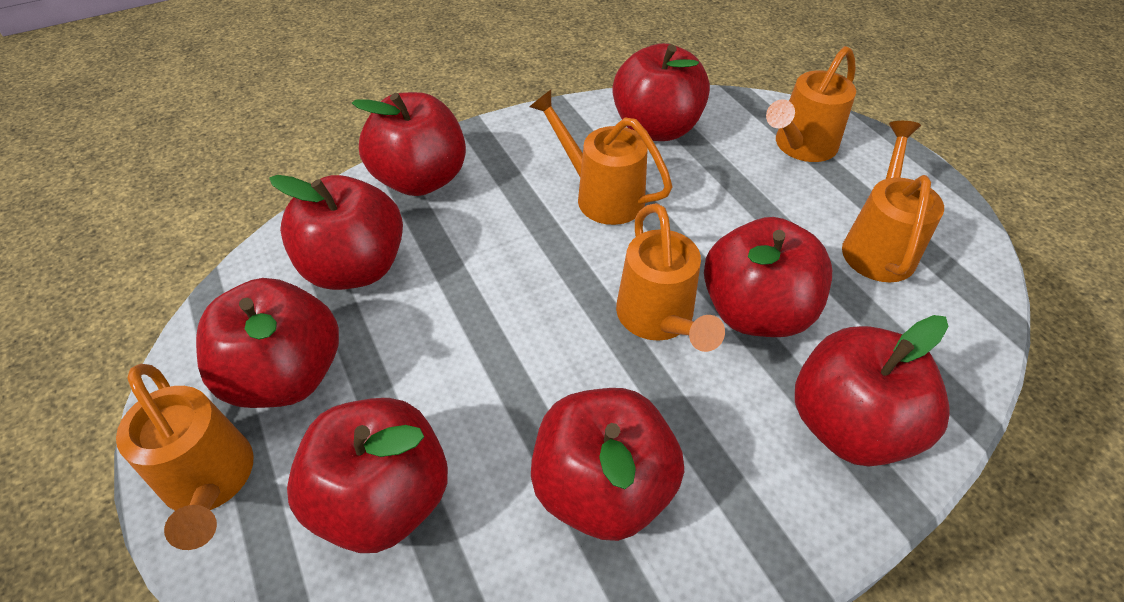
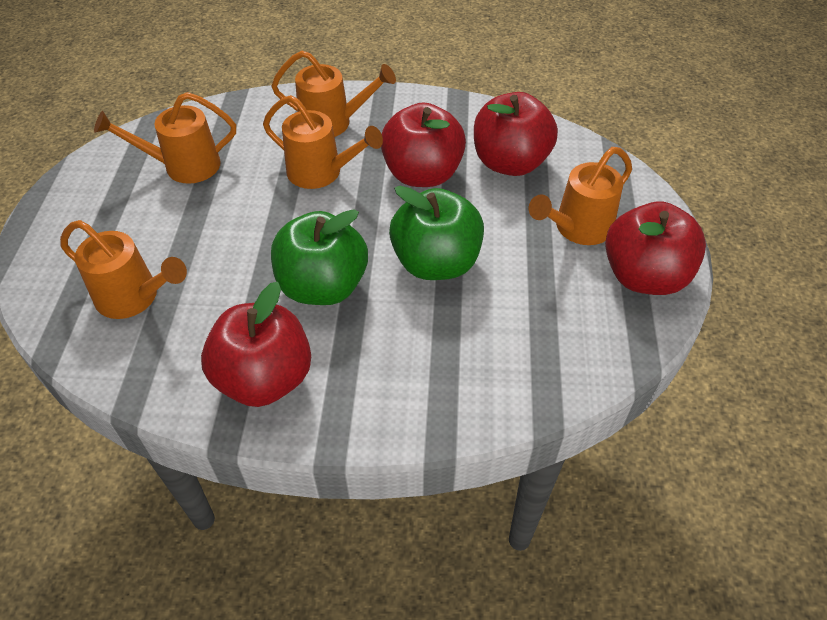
green apple: 0 -> 2
red apple: 8 -> 4

